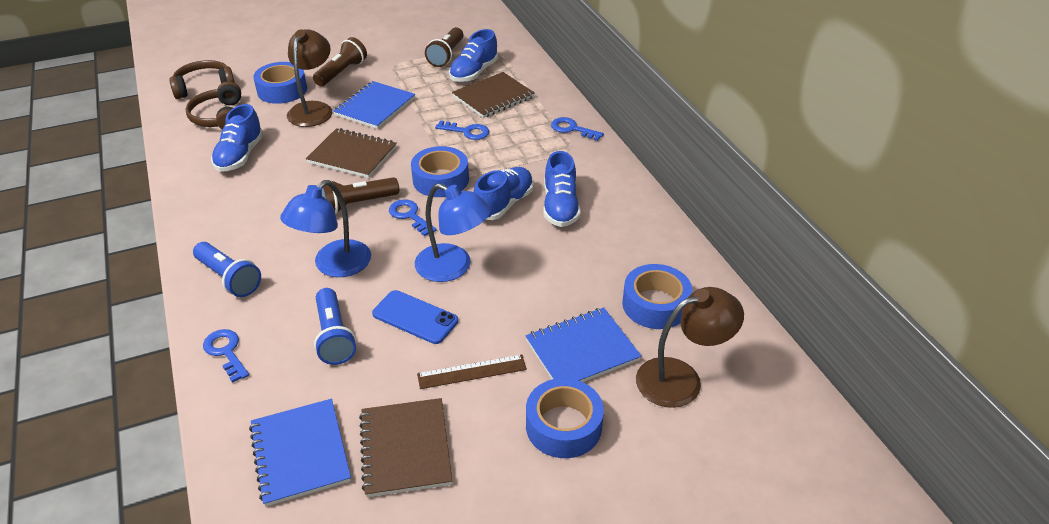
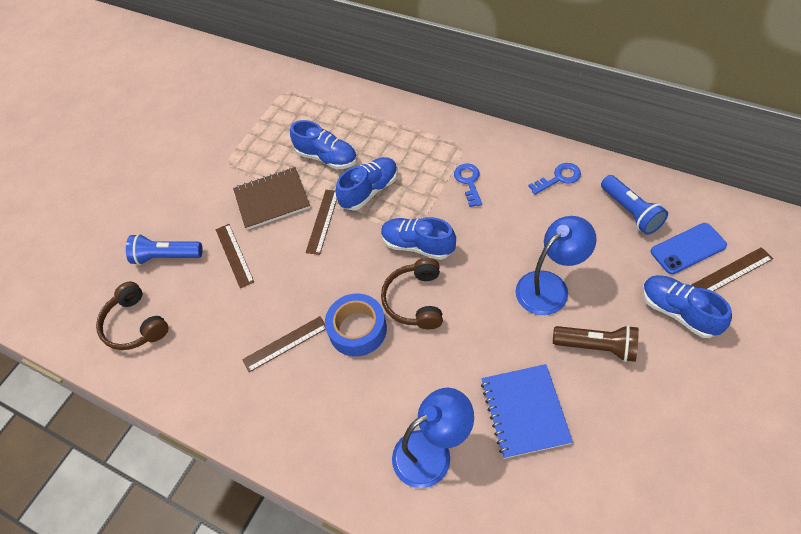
blue key: 4 -> 2
blue notebook: 3 -> 1
blue tape: 4 -> 1
brown flashlight: 3 -> 1
brown lamp: 2 -> 0
brown notebook: 3 -> 1
brown ruler: 1 -> 4

